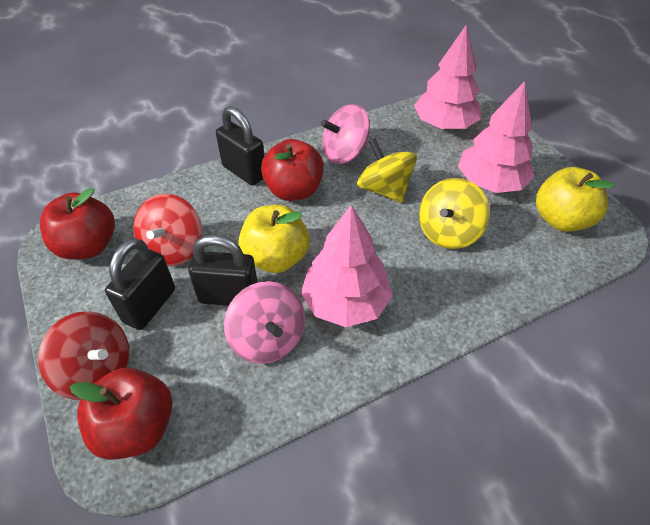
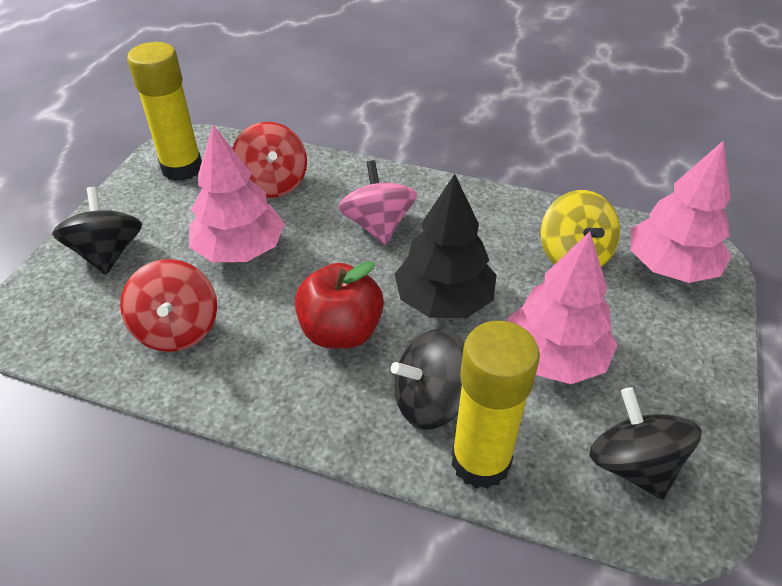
black padlock: 3 -> 0
black spinning top: 0 -> 3
black tree: 0 -> 1
pink spinning top: 2 -> 1
red apple: 3 -> 1
yellow apple: 2 -> 0
yellow glue stick: 0 -> 2
yellow spinning top: 2 -> 1

